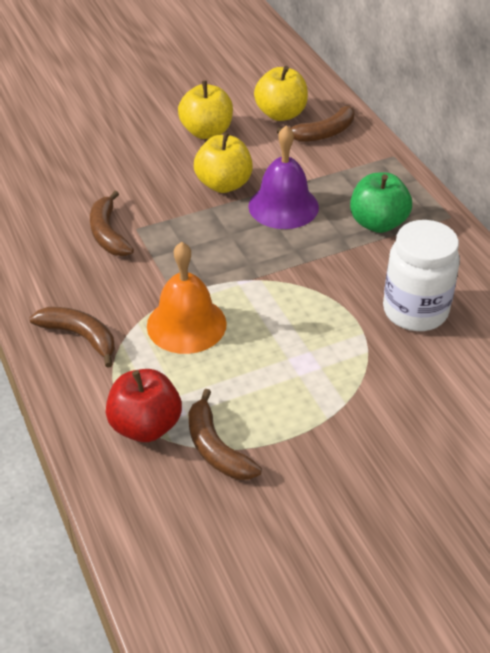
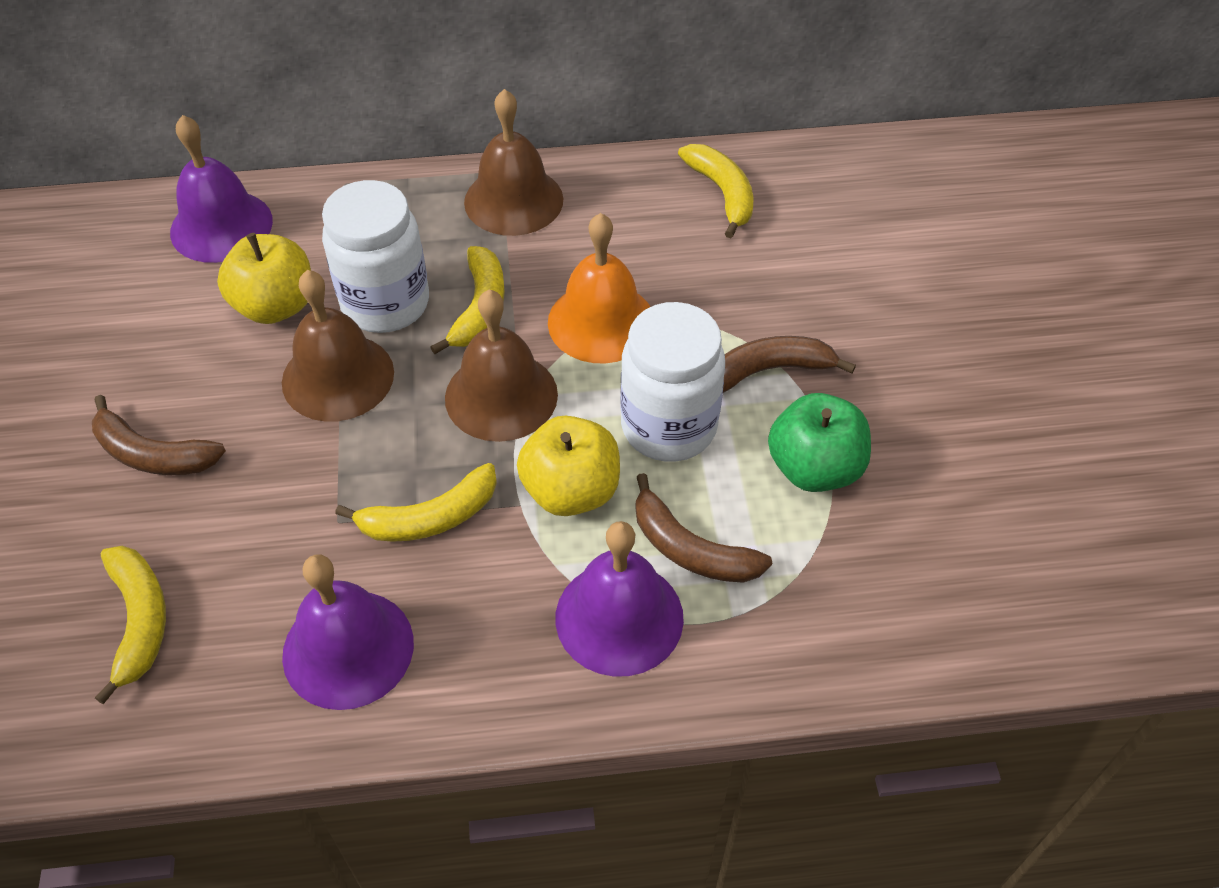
brown banana: 4 -> 3
brown bell: 0 -> 3
purple bell: 1 -> 3
red apple: 1 -> 0
white jar: 1 -> 2
yellow apple: 3 -> 2
yellow banana: 0 -> 4

